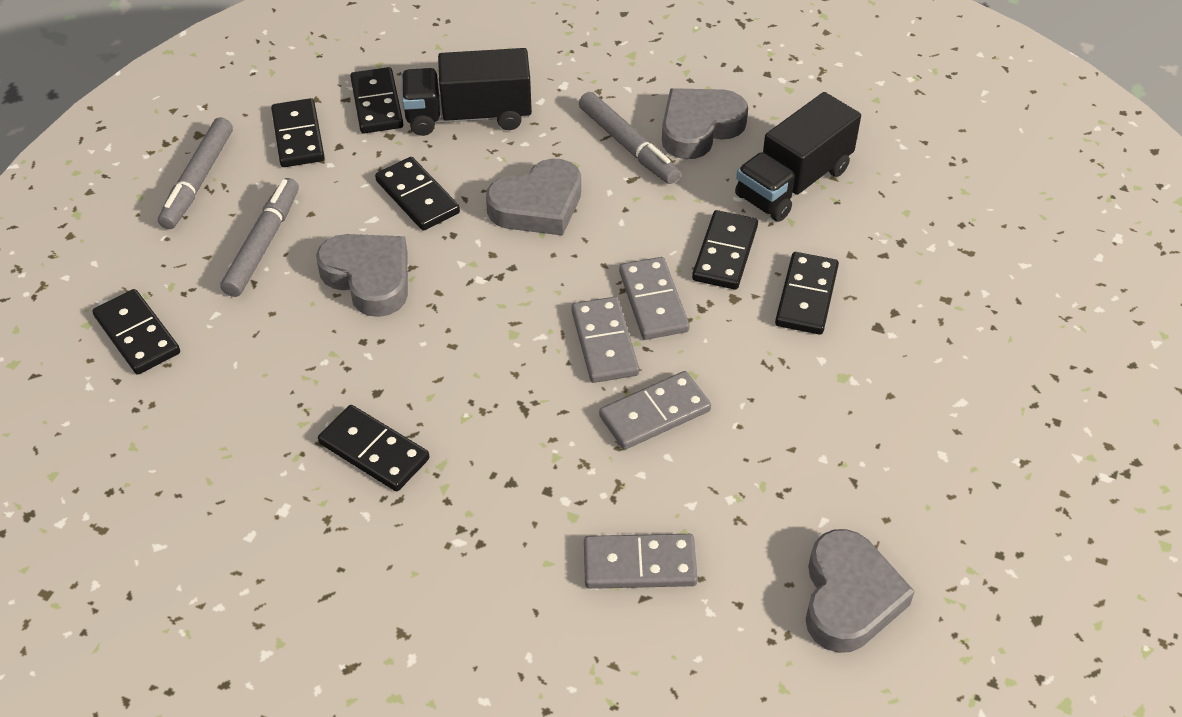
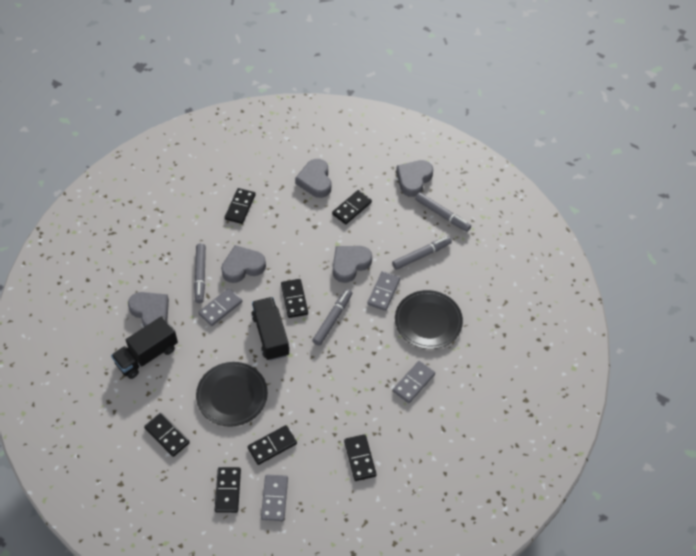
black plate: 0 -> 2
grey heart: 4 -> 5
grey marker: 3 -> 4

